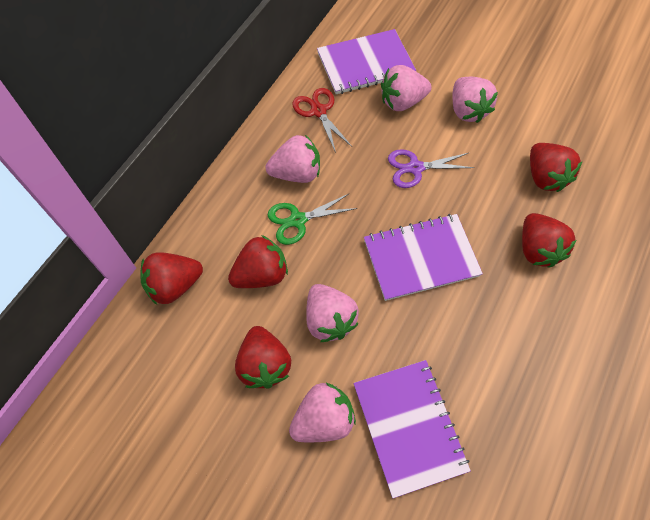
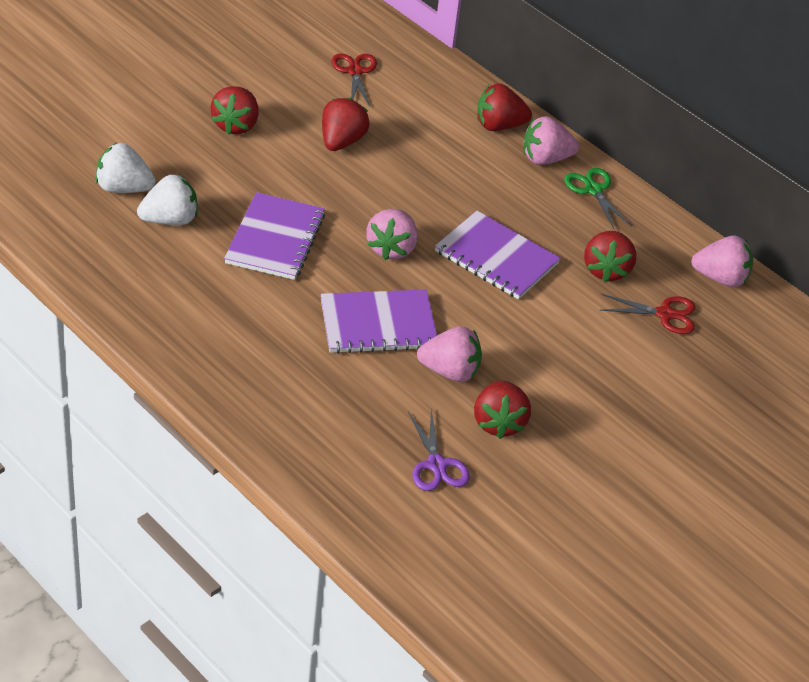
pink strawberry: 5 -> 4
red scissors: 1 -> 2
white strawberry: 0 -> 2

